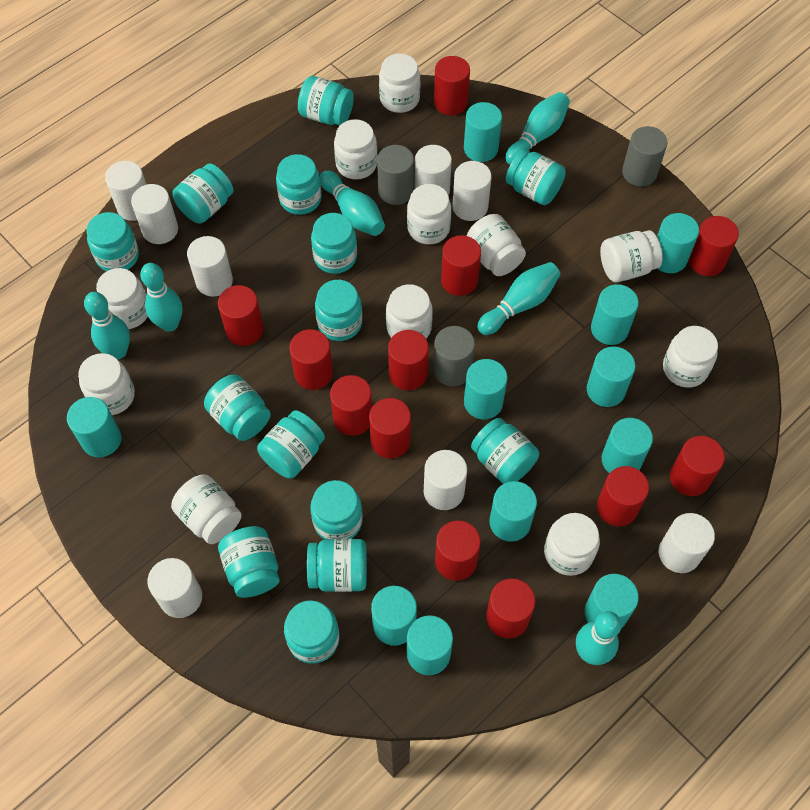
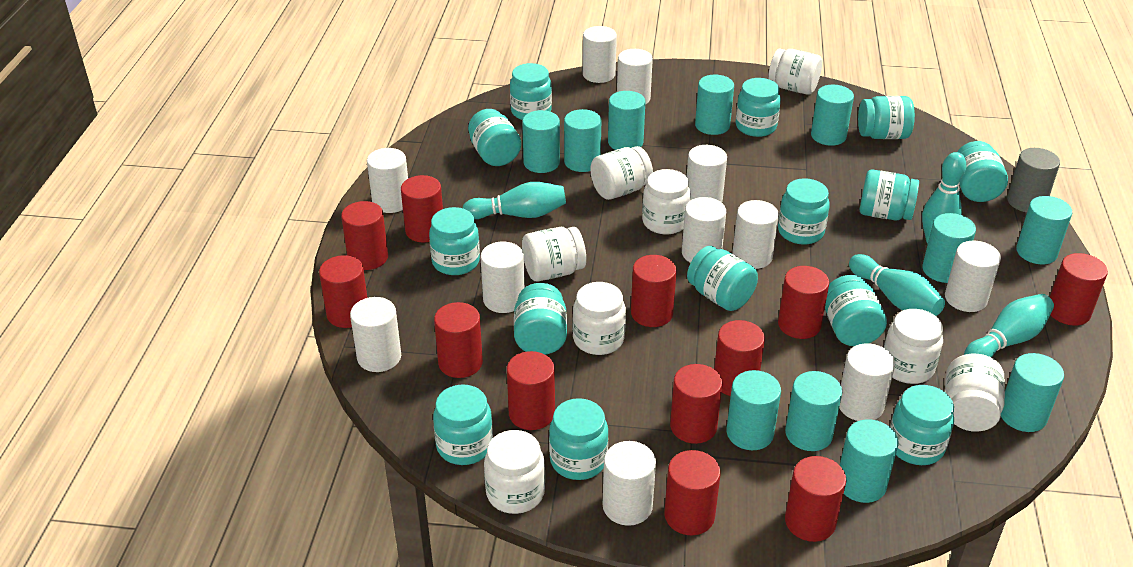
grey cylinder: 3 -> 1
turquoise bowling pin: 6 -> 4
white cylinder: 8 -> 11
white jar: 11 -> 8

